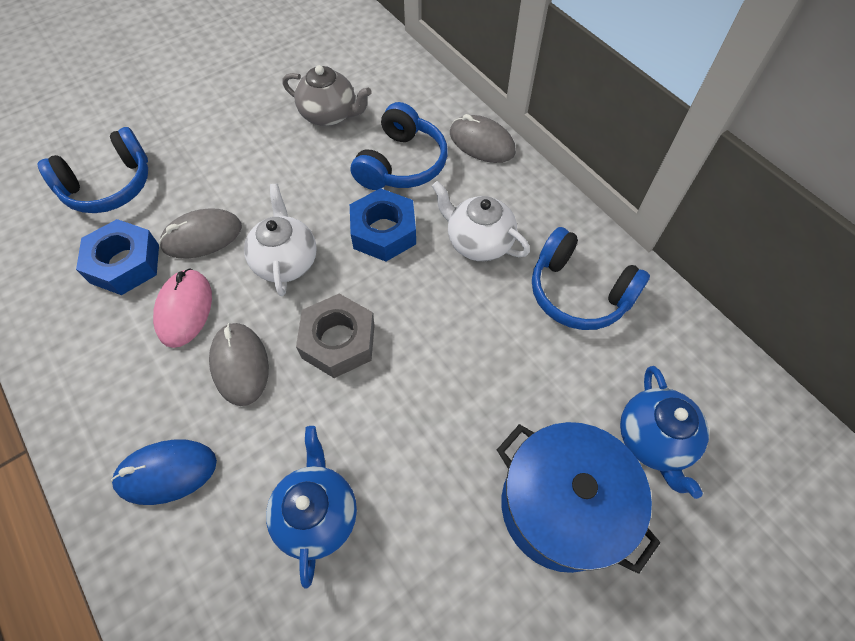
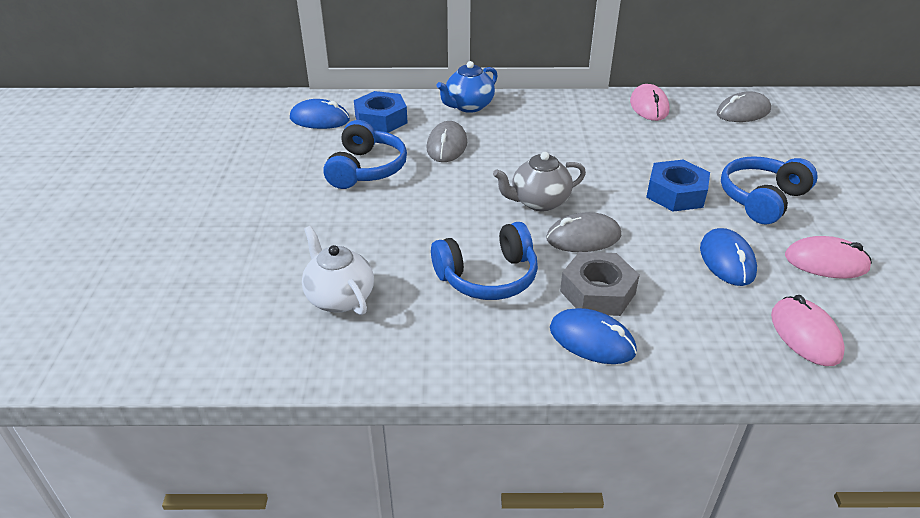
blue mouse: 1 -> 3
blue pot: 1 -> 0
blue teapot: 2 -> 1
pink mouse: 1 -> 3
white teapot: 2 -> 1

